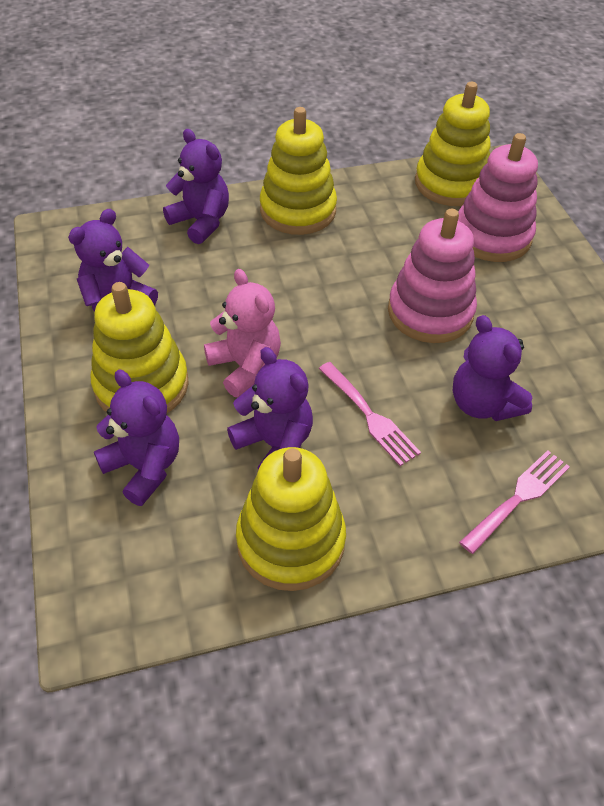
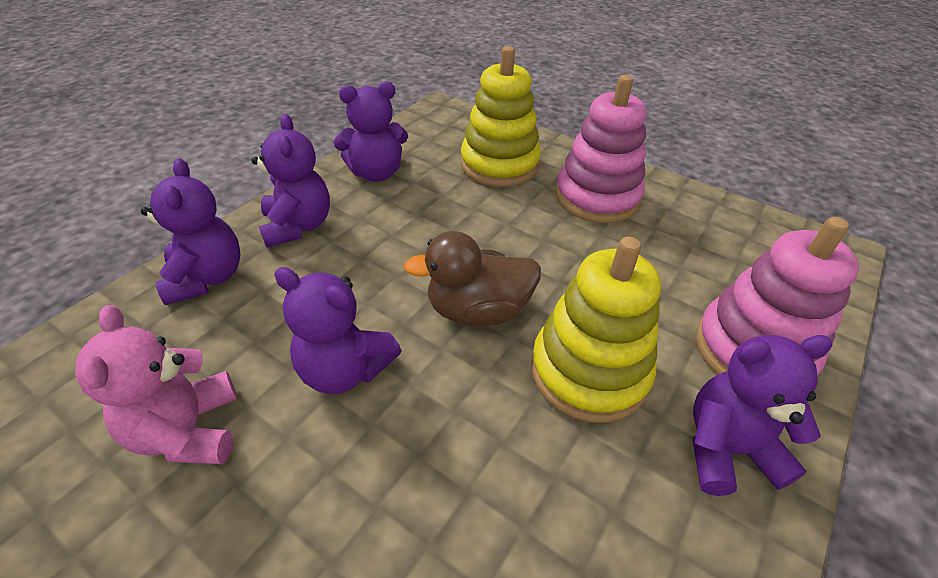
brown duck: 0 -> 1
pink fork: 2 -> 0
yellow stacking toy: 4 -> 2

